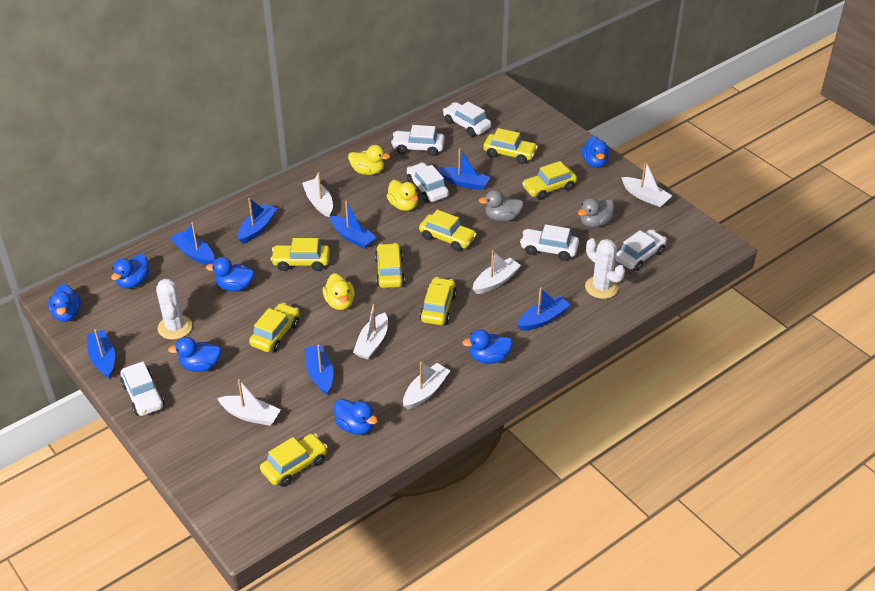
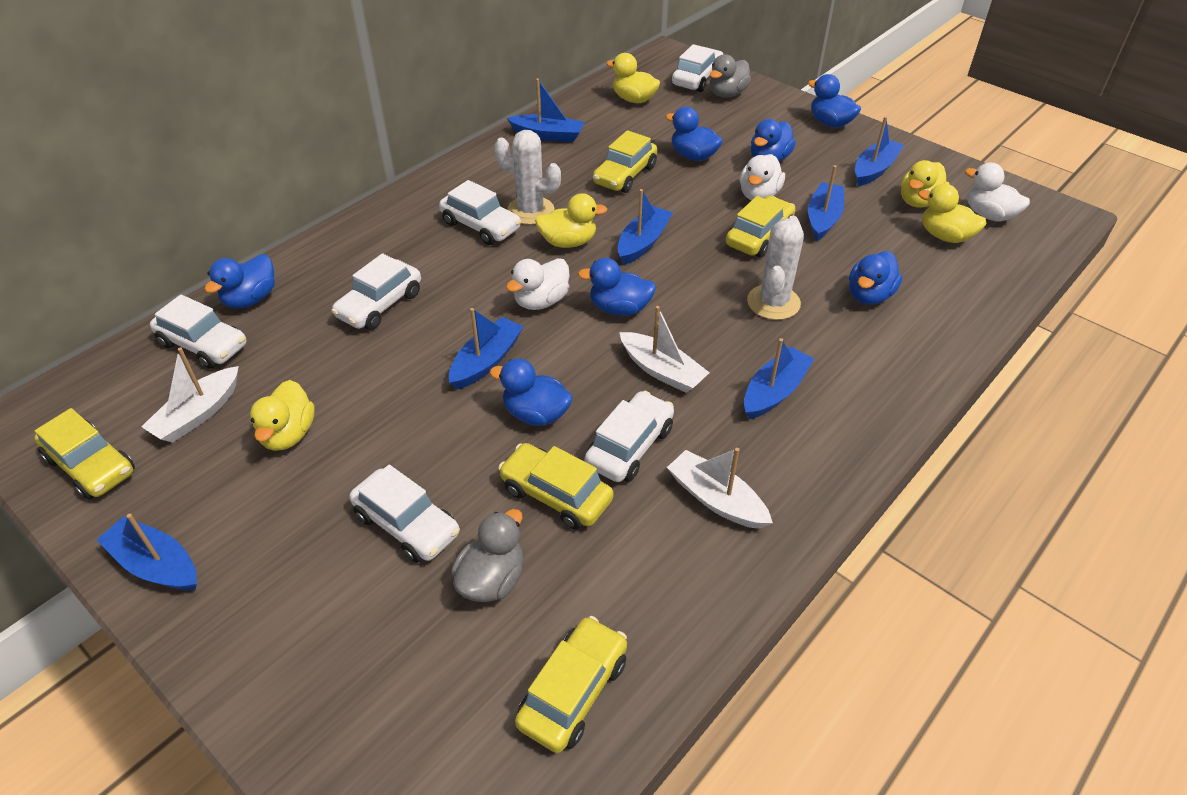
white boat: 6 -> 3
white duck: 0 -> 3
yellow car: 8 -> 5
yellow duck: 3 -> 5

